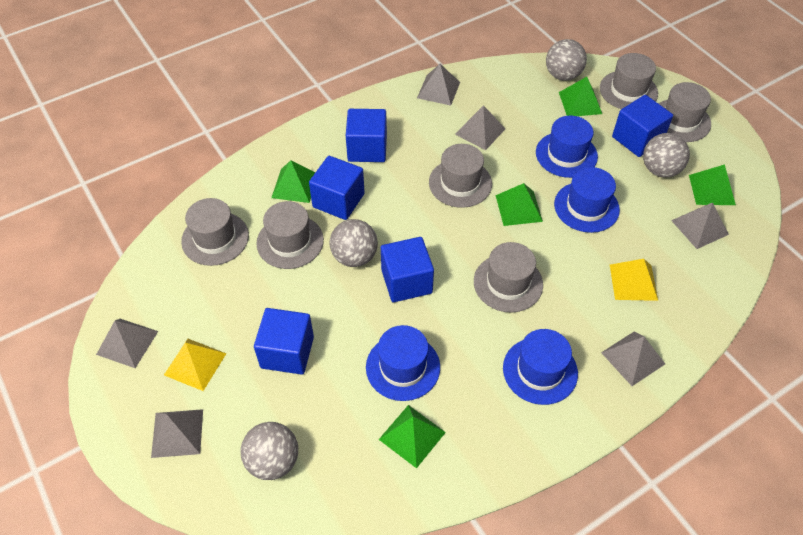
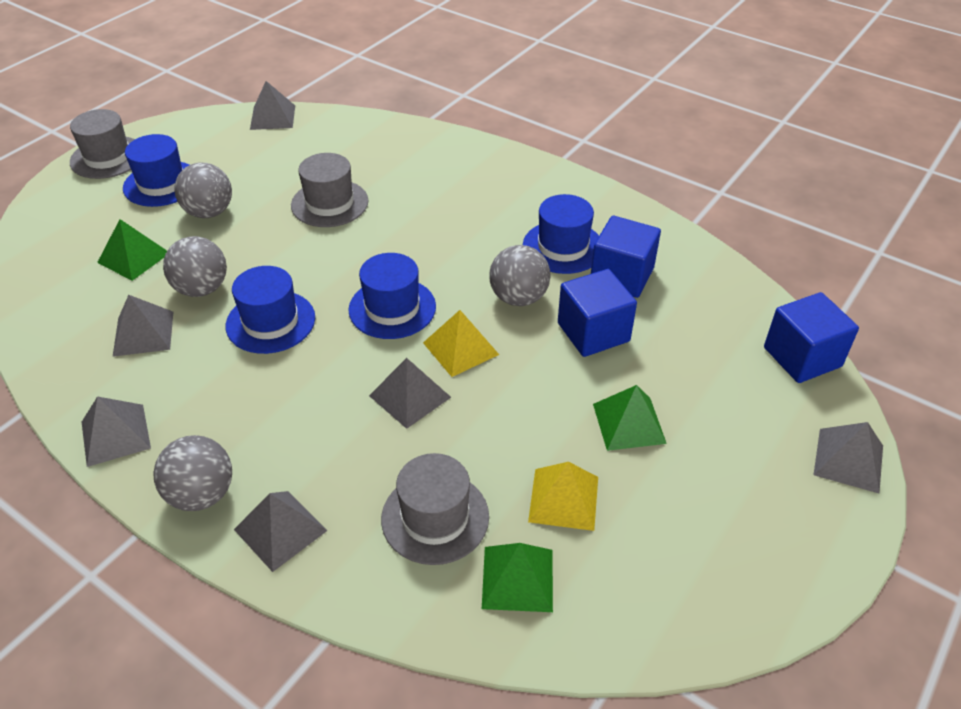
blue cube: 5 -> 3
green pyramid: 5 -> 3
grey hat: 6 -> 3

